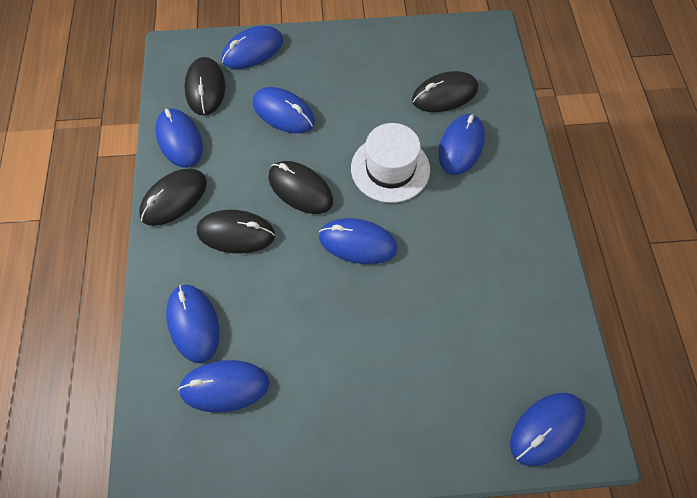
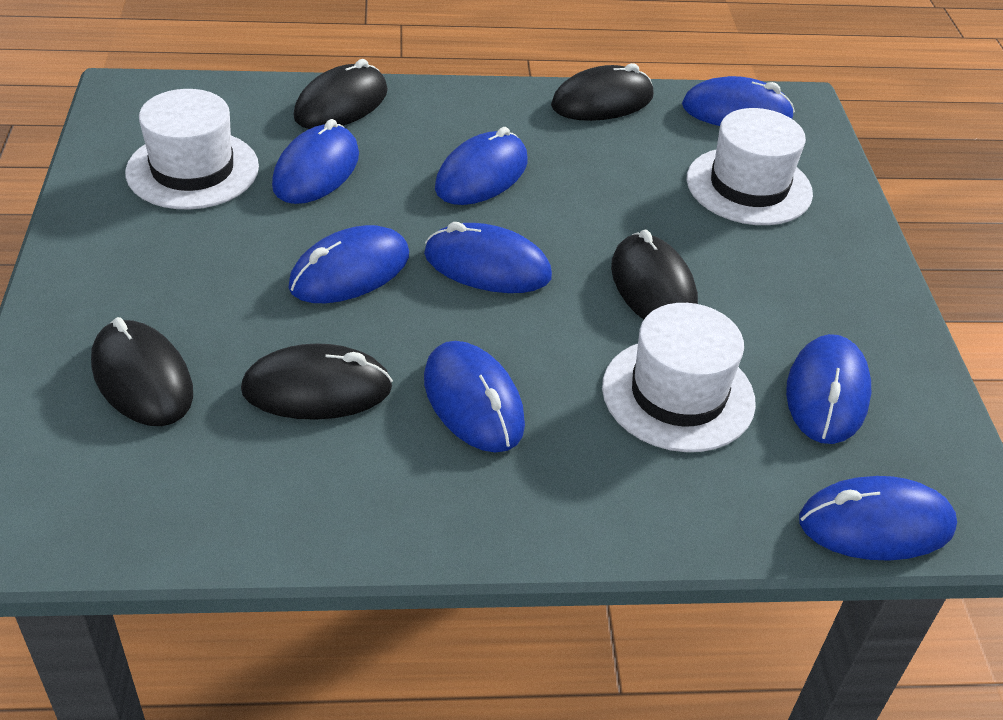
white hat: 1 -> 3

